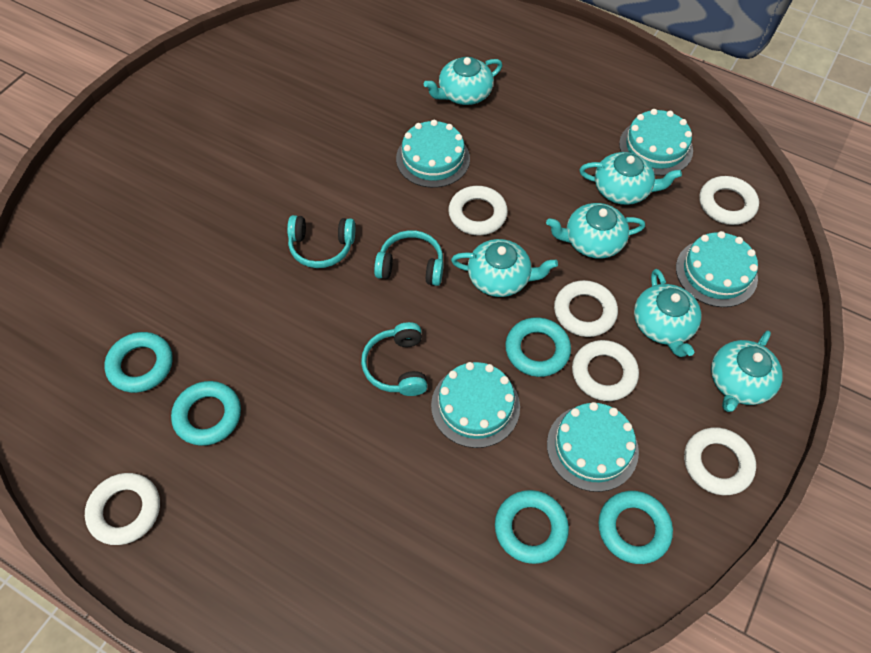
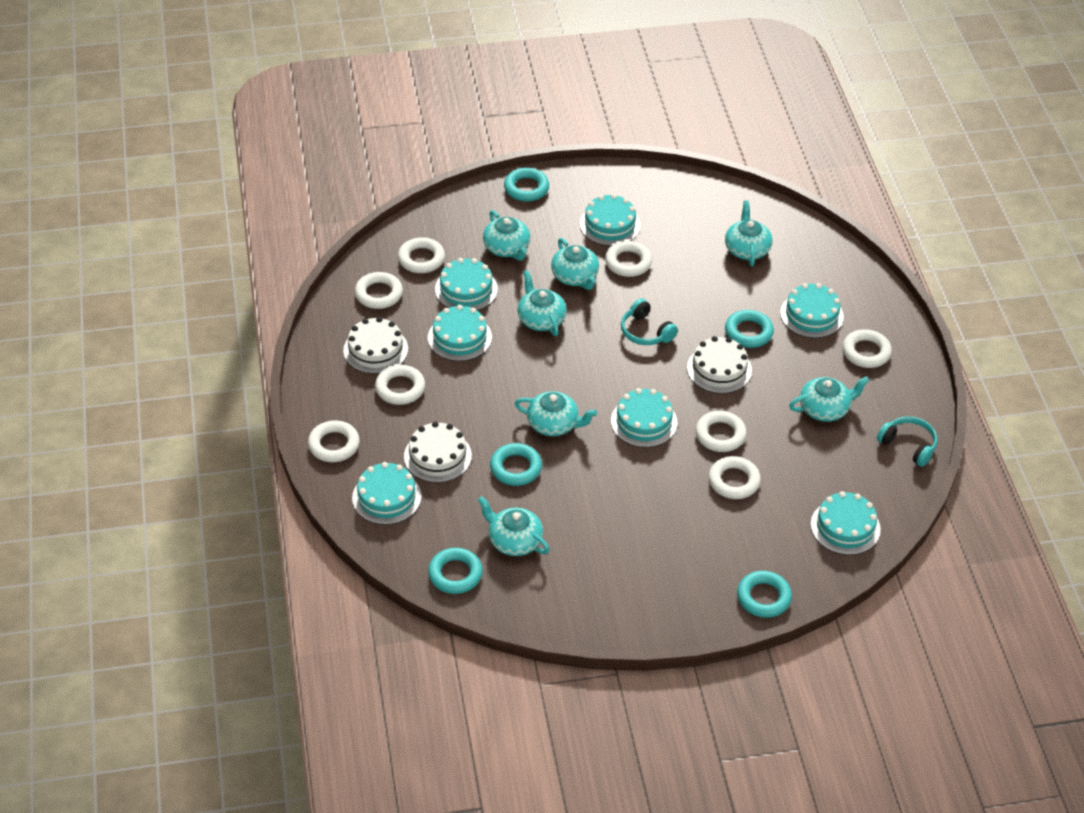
turquoise cake: 5 -> 7
turquoise headphones: 3 -> 2
turquoise teapot: 6 -> 7
white cake: 0 -> 3
white ring: 6 -> 8

